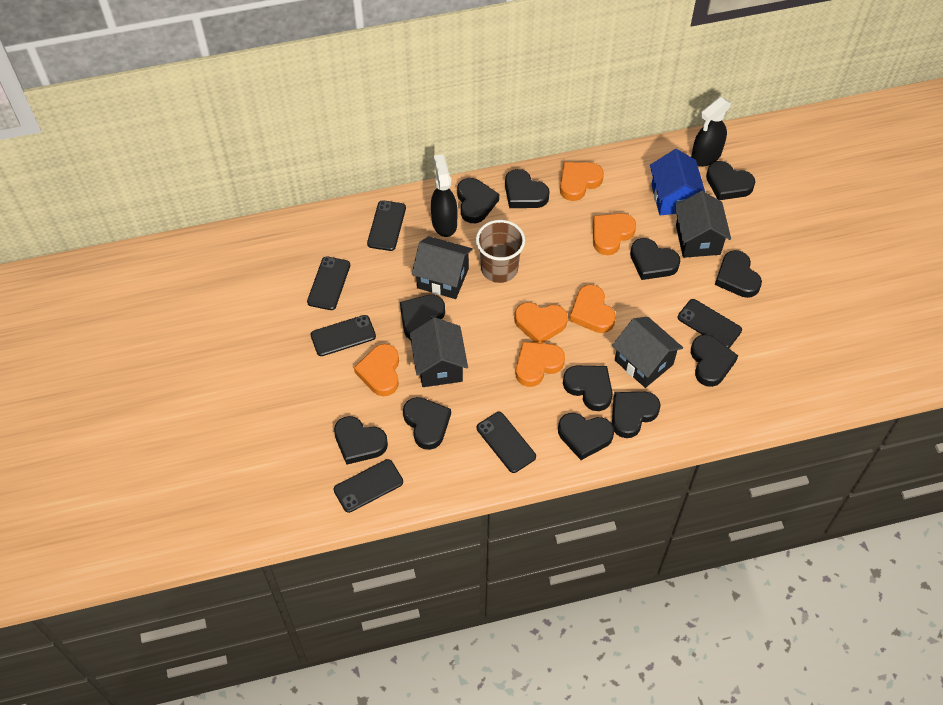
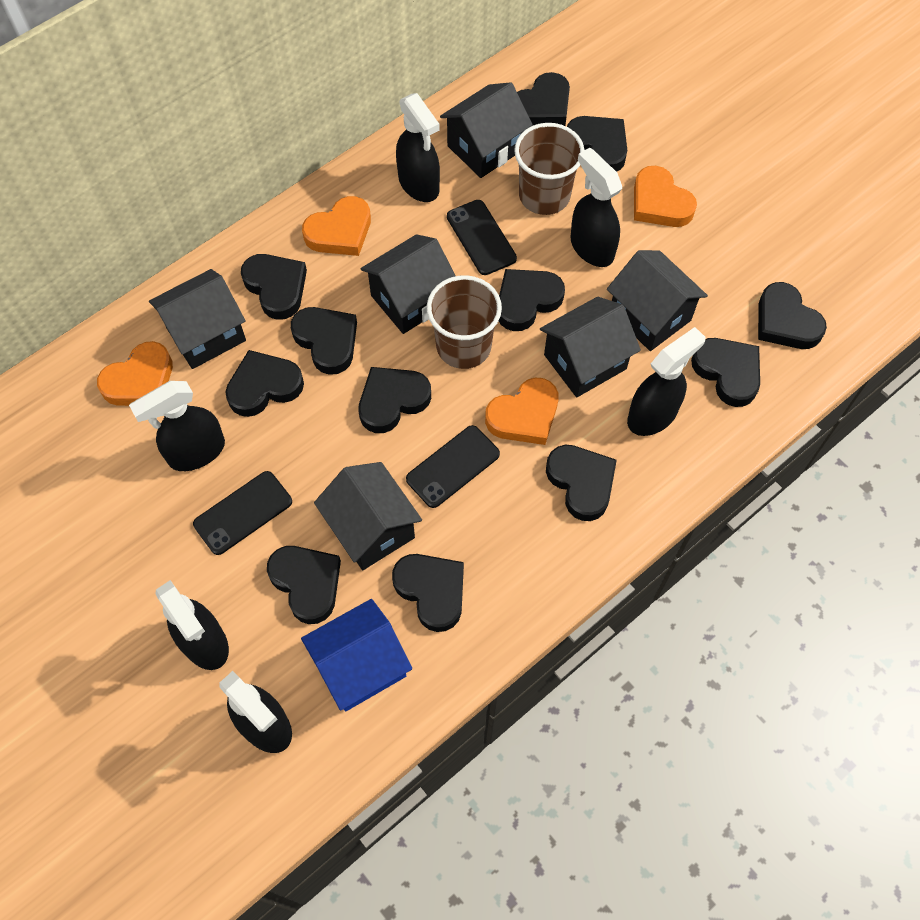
black house: 4 -> 6
black phone: 6 -> 3
black spray bottle: 2 -> 6
brown cup: 1 -> 2
orange heart: 6 -> 4

